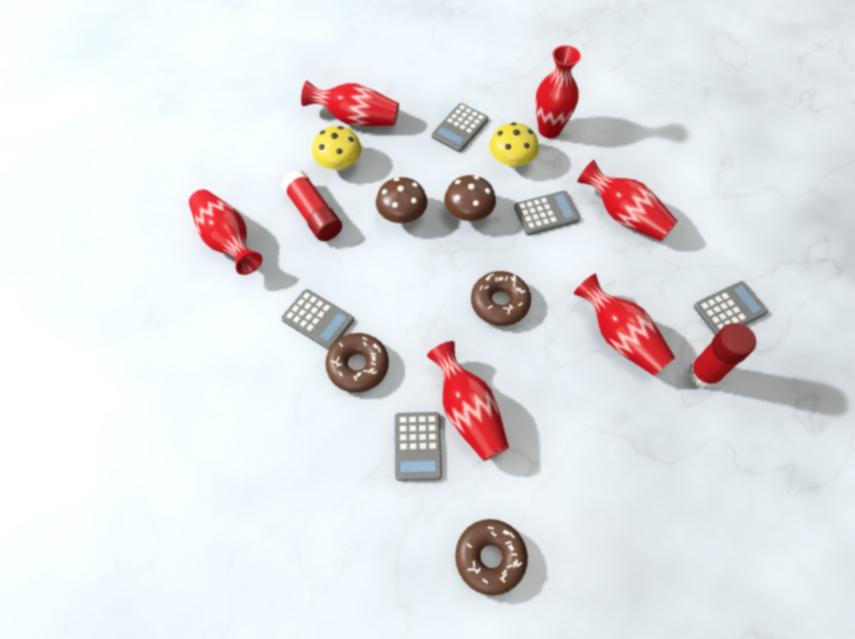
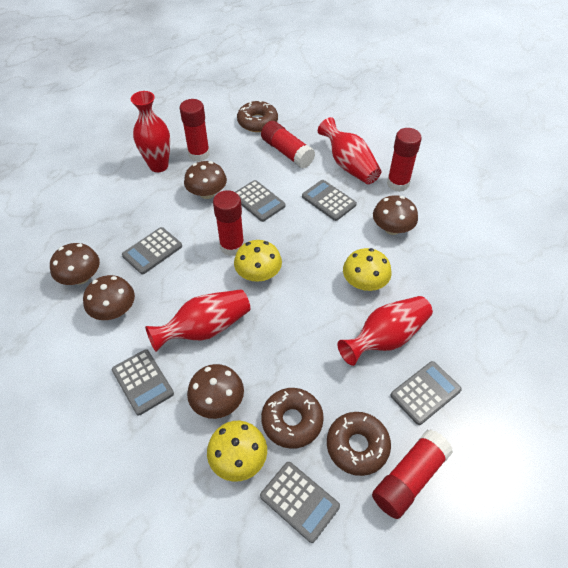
brown mushroom: 2 -> 5
grey calculator: 5 -> 6
red glue stick: 2 -> 5
red vase: 6 -> 4
yellow mushroom: 2 -> 3

